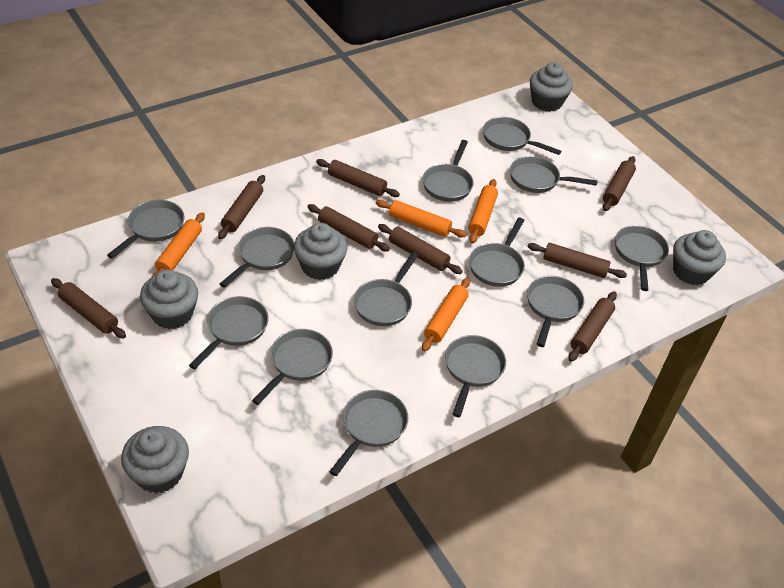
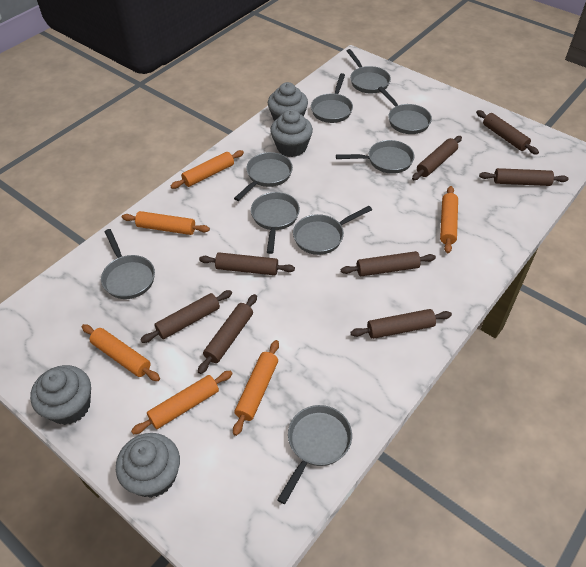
grey cupcake: 5 -> 4
grey pan: 13 -> 9
orange rolling pin: 4 -> 6

